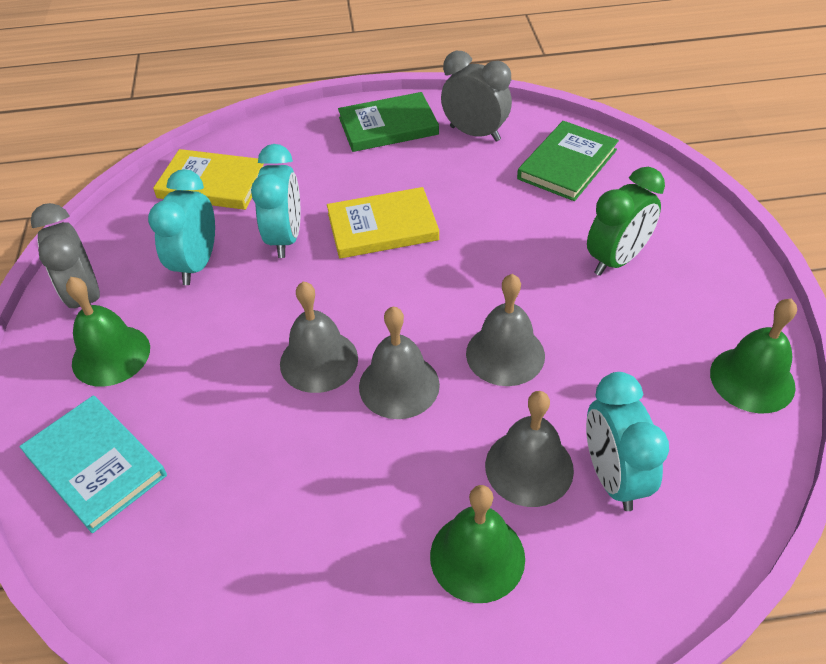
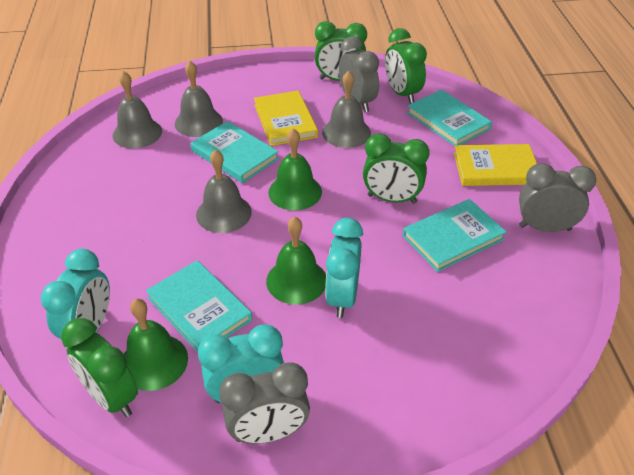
green book: 2 -> 0
green clock: 1 -> 4
grey clock: 2 -> 3
turquoise book: 1 -> 4

